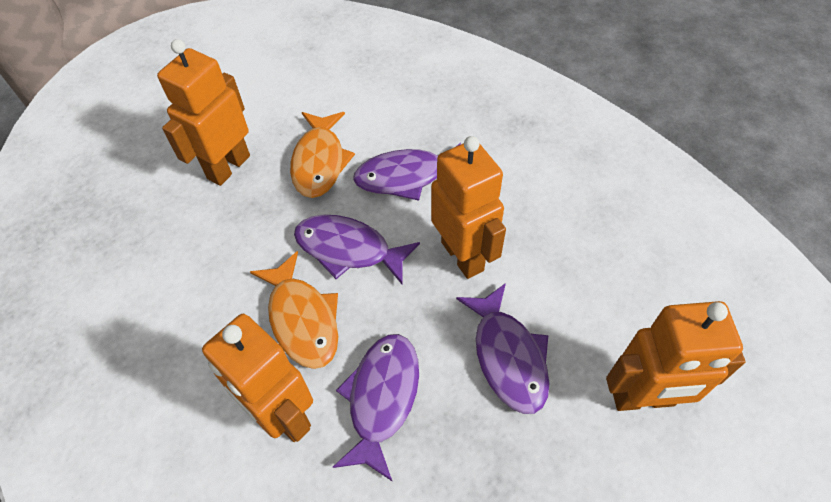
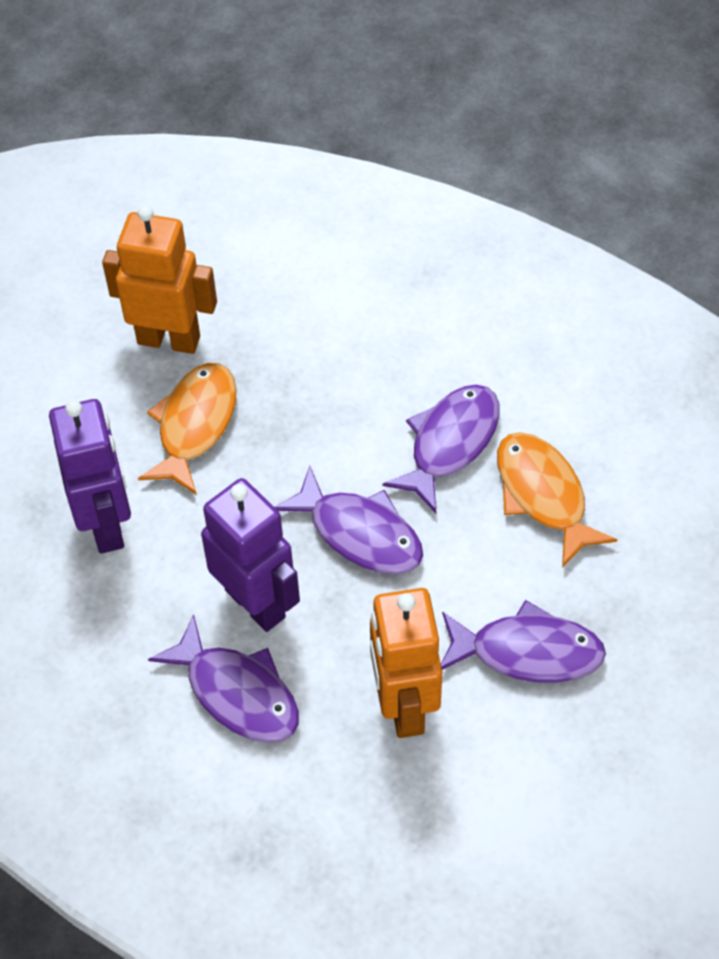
orange robot: 4 -> 2
purple robot: 0 -> 2

